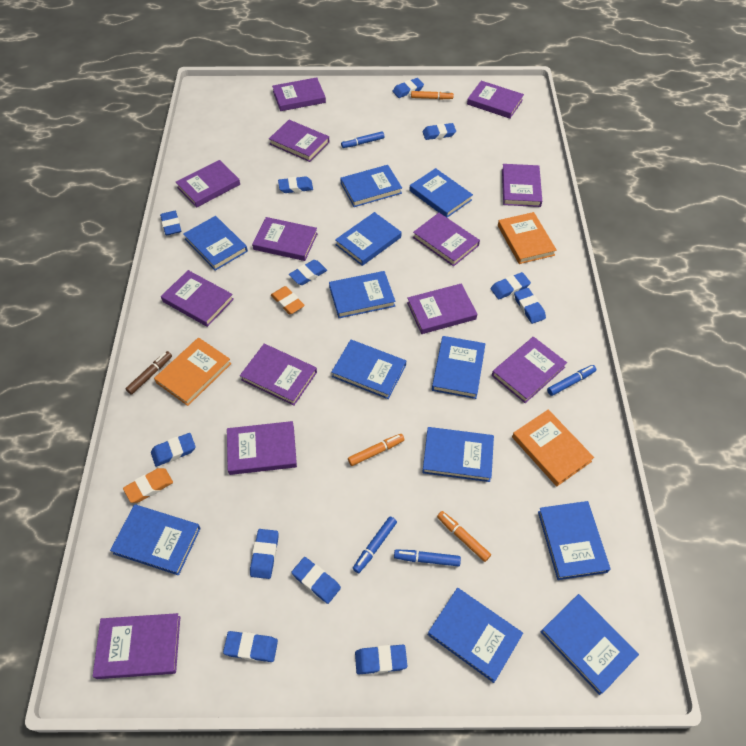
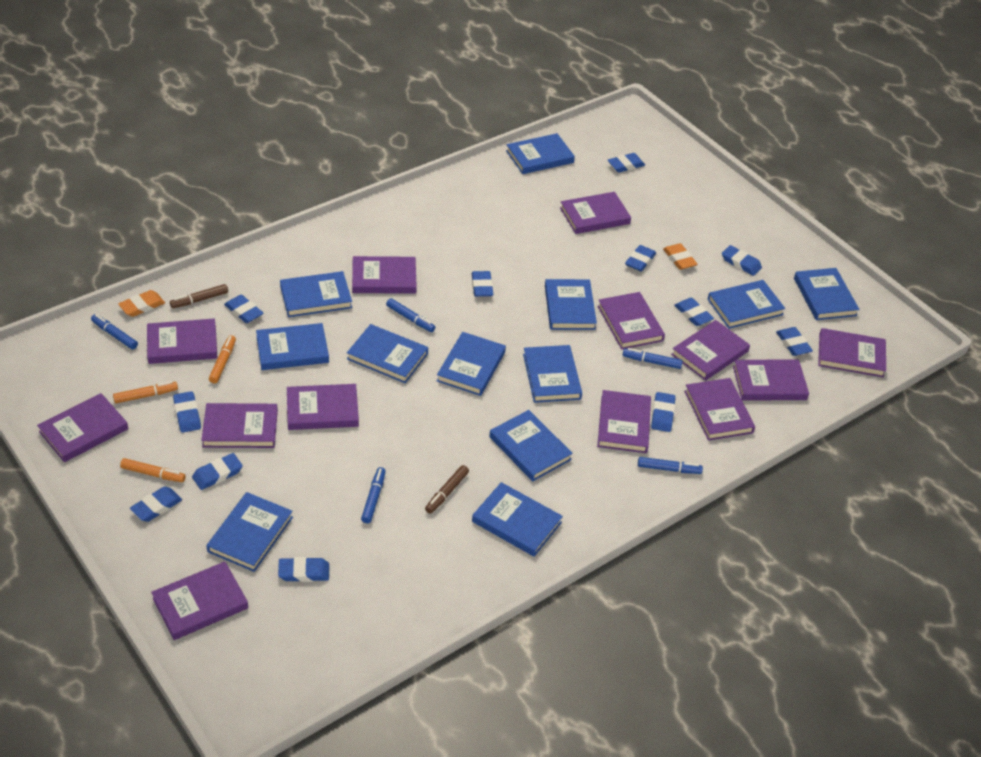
blue marker: 4 -> 5
brown marker: 1 -> 2
orange book: 3 -> 0

